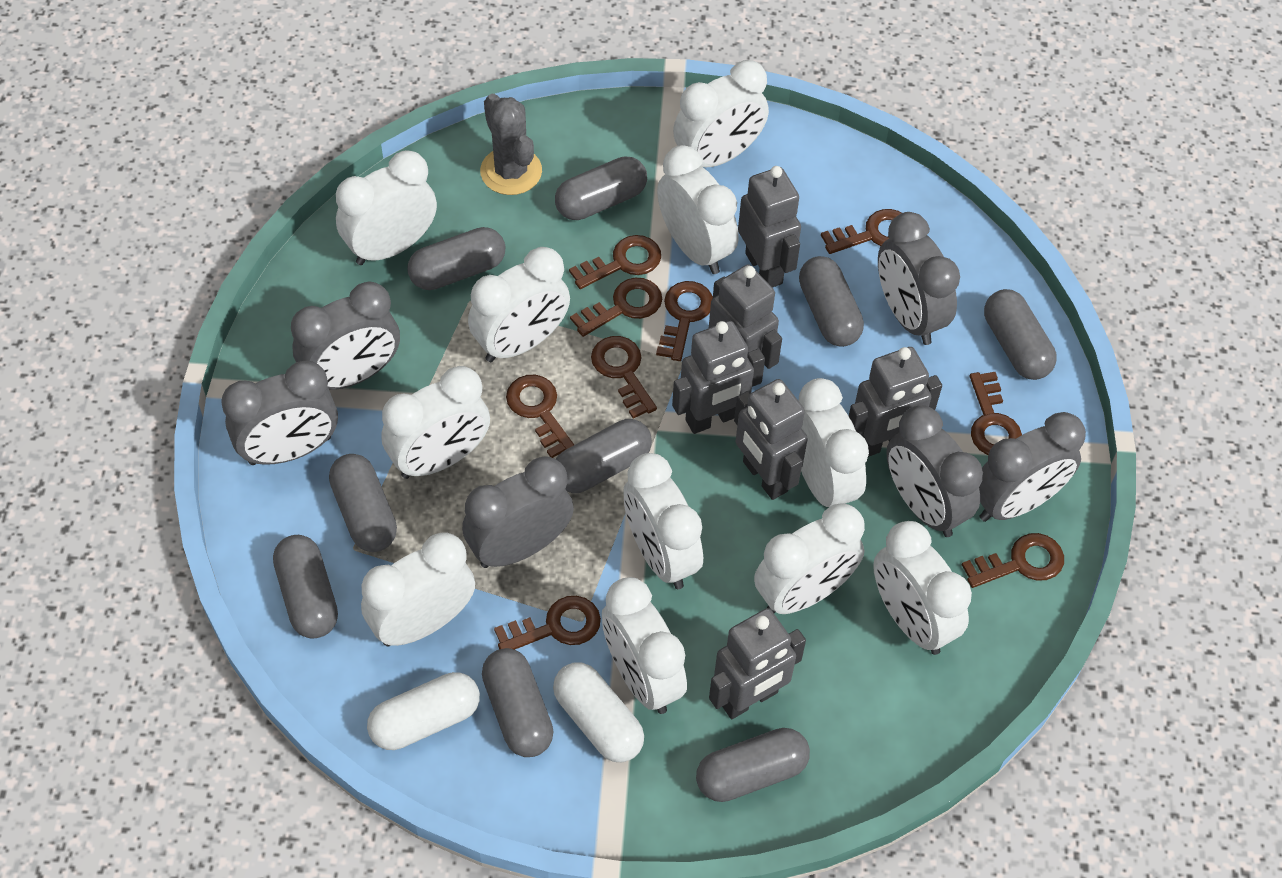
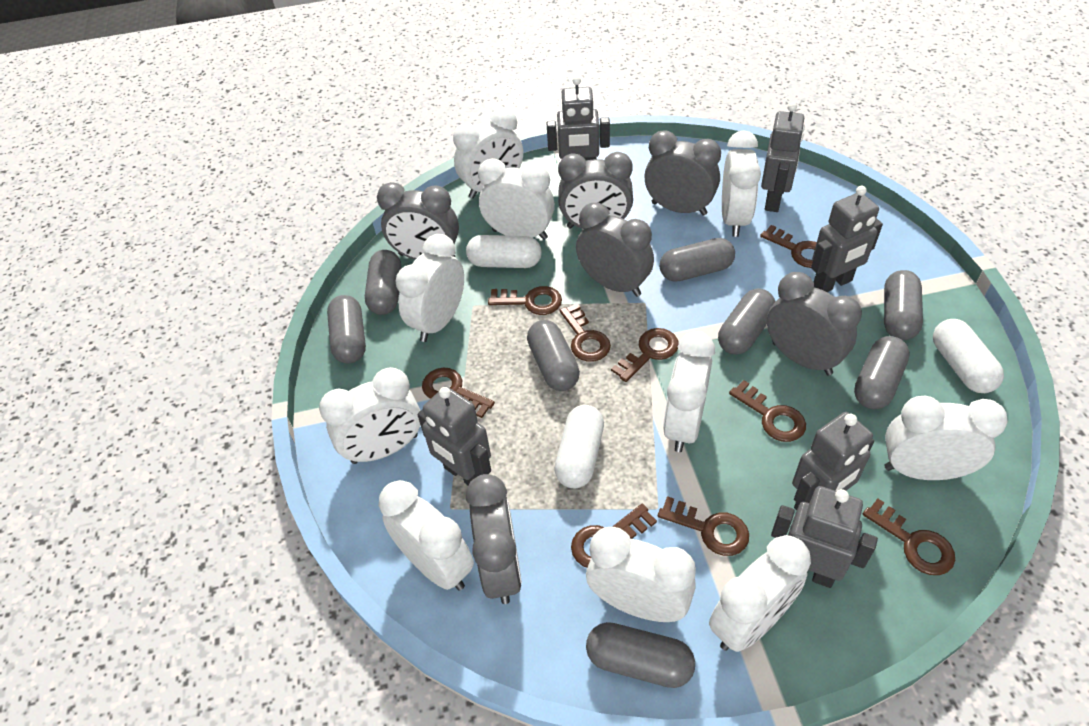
grey cactus: 1 -> 0
grey capsule: 9 -> 8
white capsule: 2 -> 3
white clock: 11 -> 10

